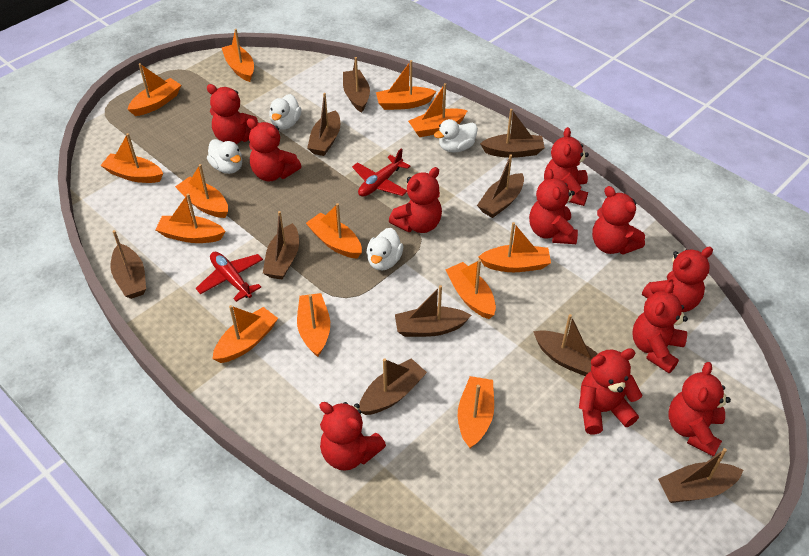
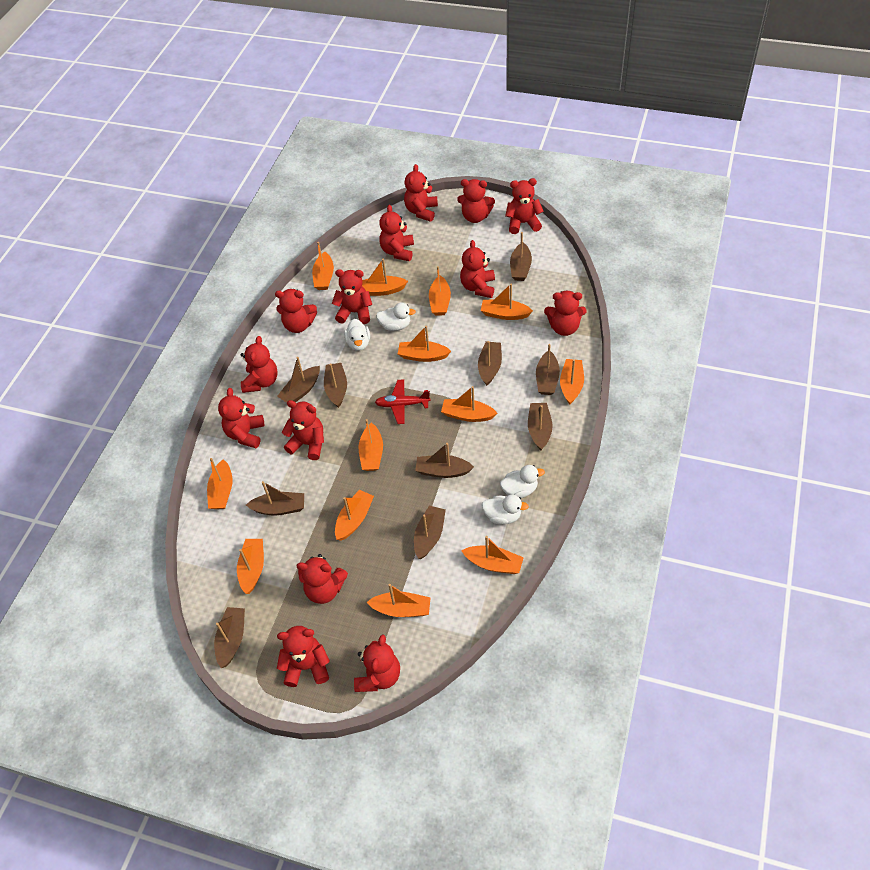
red plane: 2 -> 1
red teddy bear: 11 -> 14

